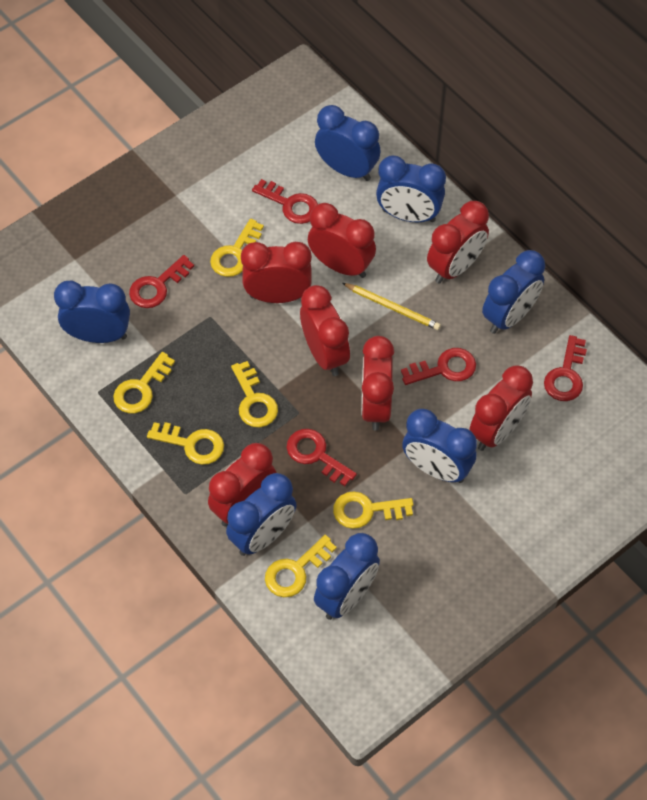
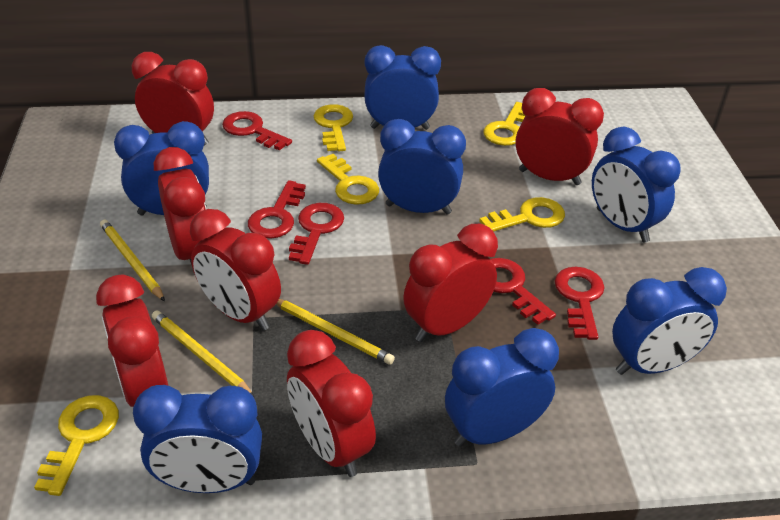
yellow key: 6 -> 5
yellow pencil: 1 -> 3

